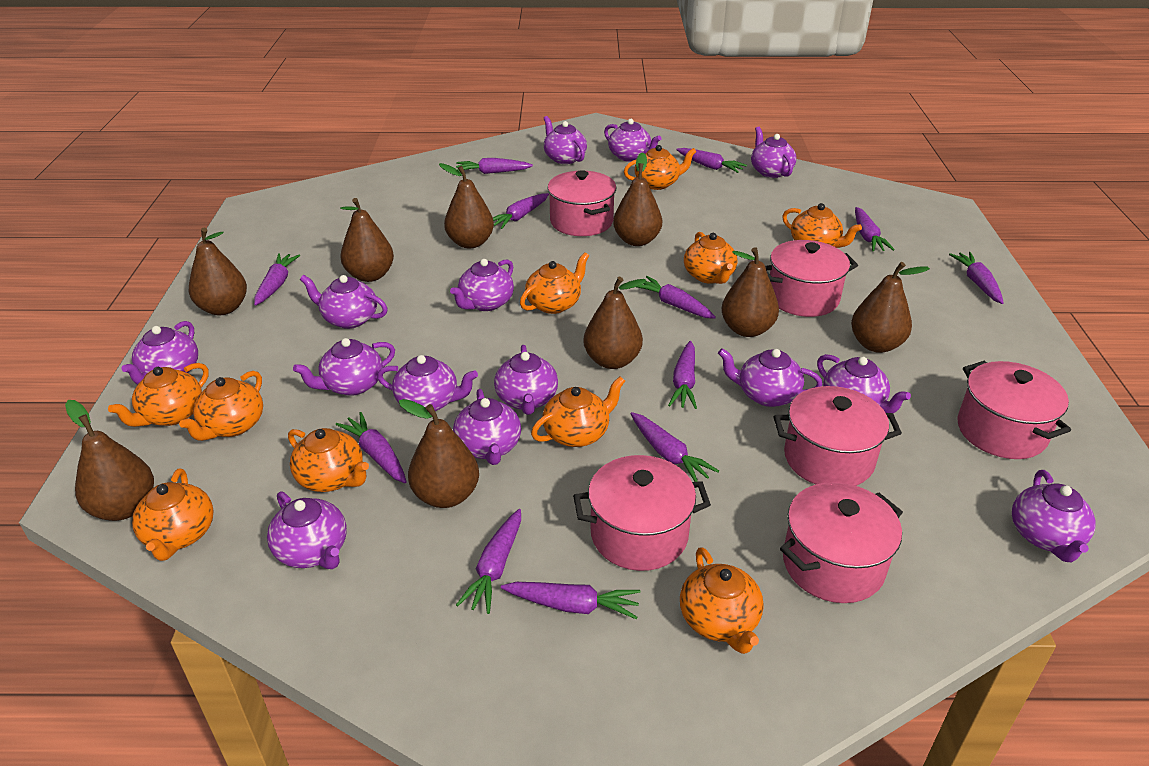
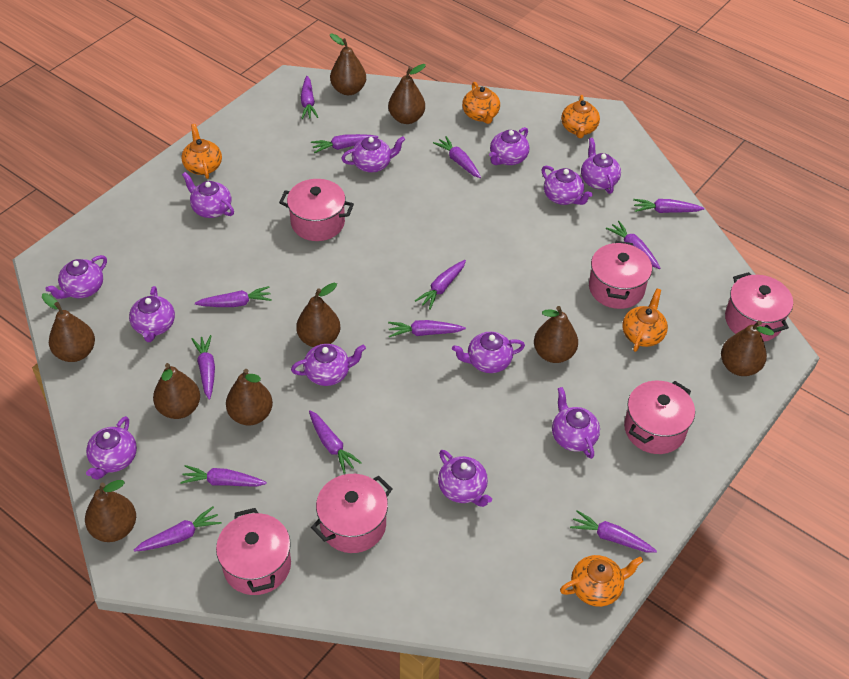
orange teapot: 10 -> 5
purple carrot: 12 -> 13
purple teapot: 14 -> 12

